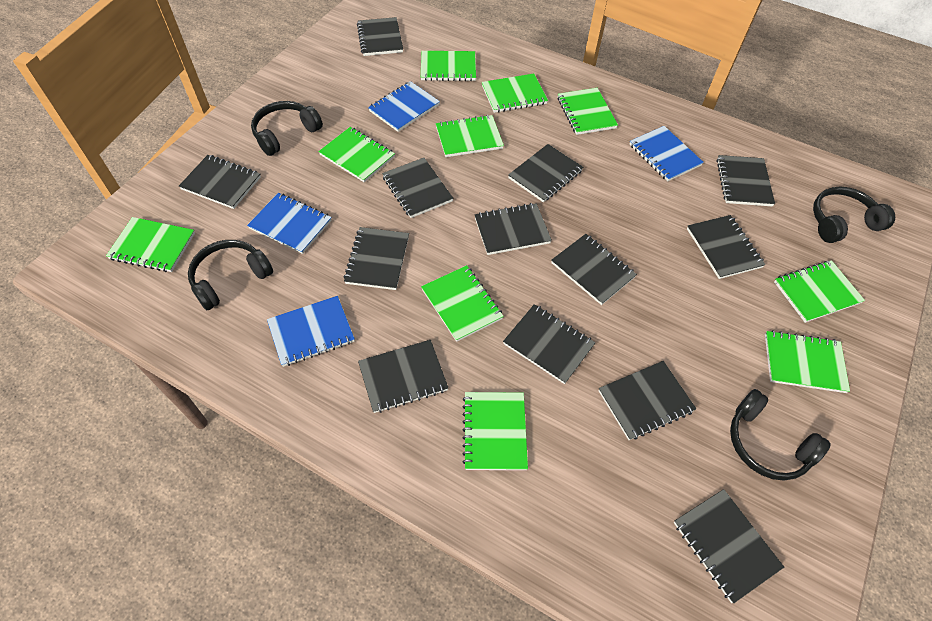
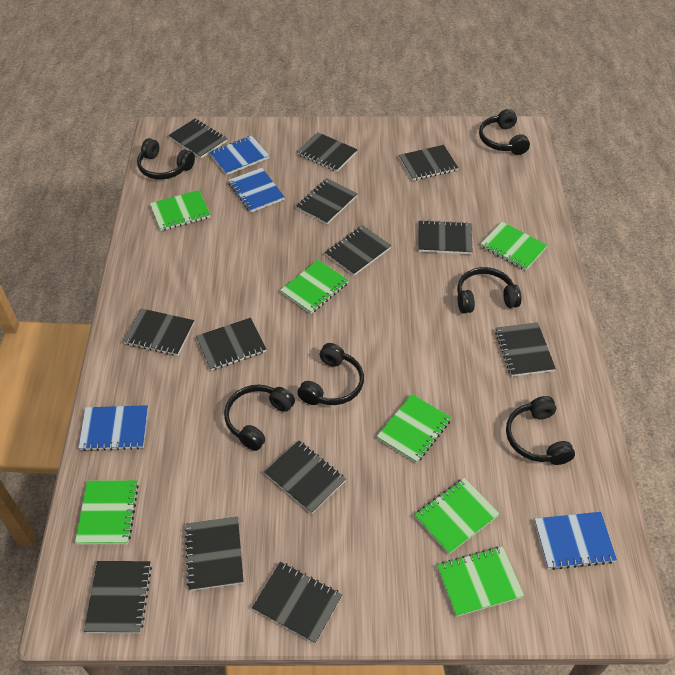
black headphones: 4 -> 6
green notebook: 10 -> 7

